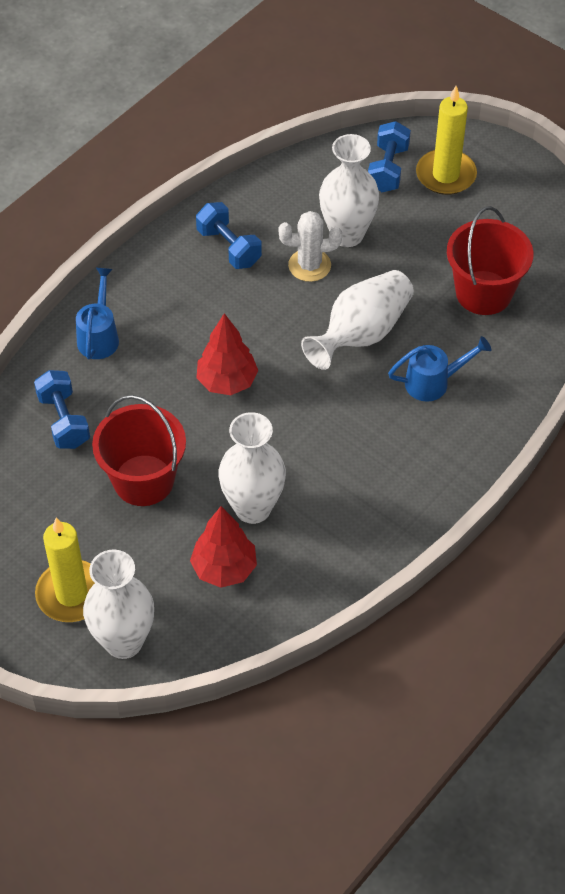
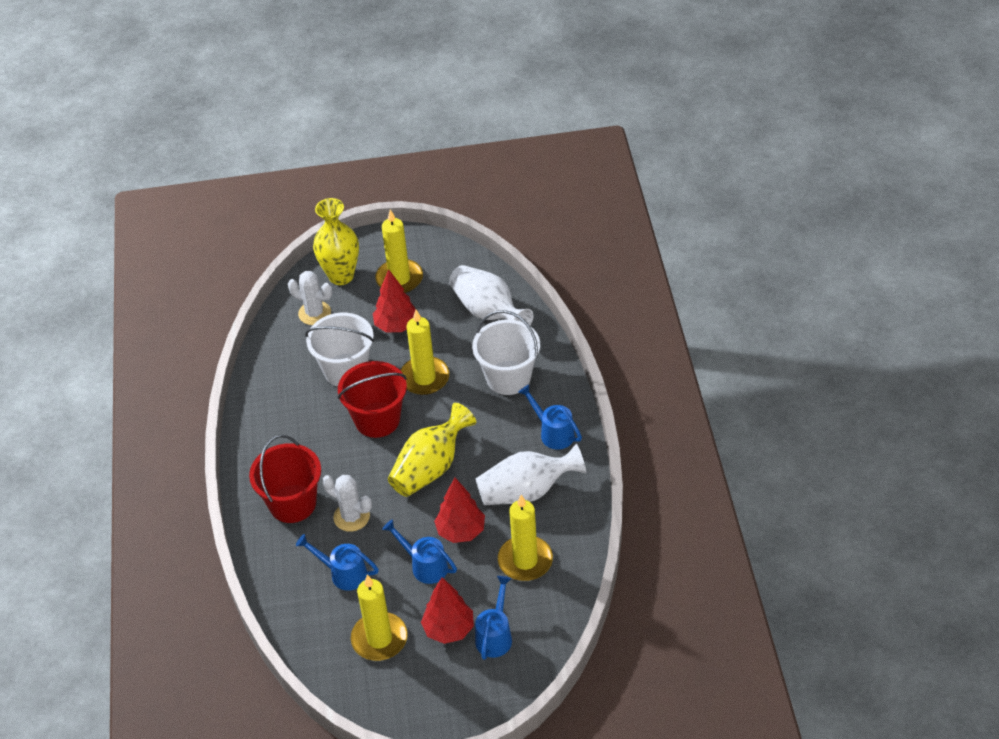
blue dumbbell: 3 -> 0
blue watering can: 2 -> 4
red tree: 2 -> 3
white bucket: 0 -> 2
white cactus: 1 -> 2
white vase: 4 -> 2
yellow candle: 2 -> 4
yellow vase: 0 -> 2

